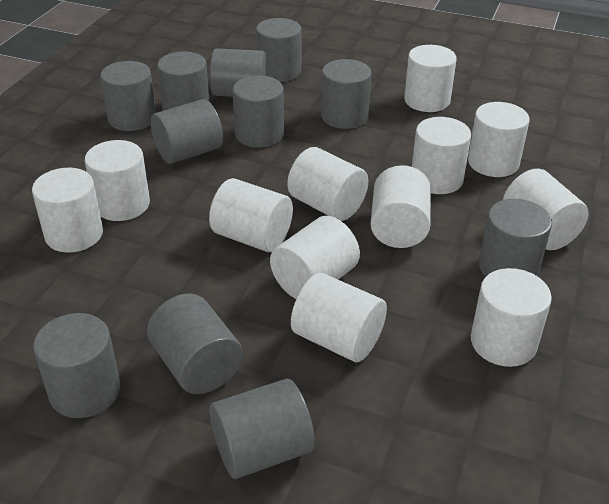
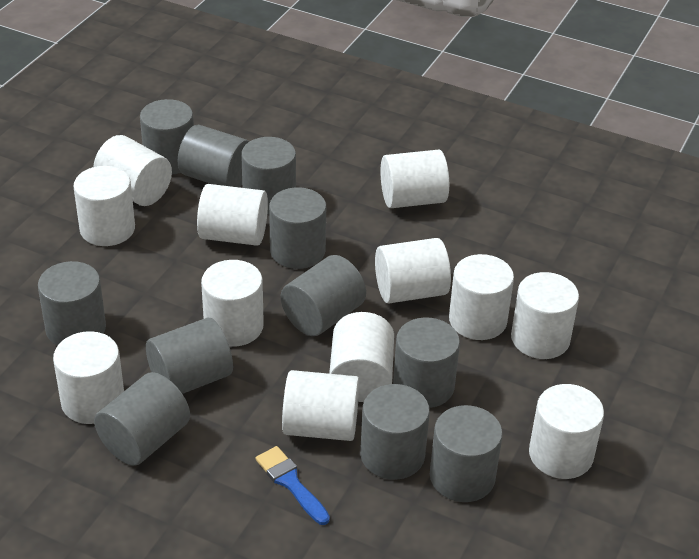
blue brush: 0 -> 1

